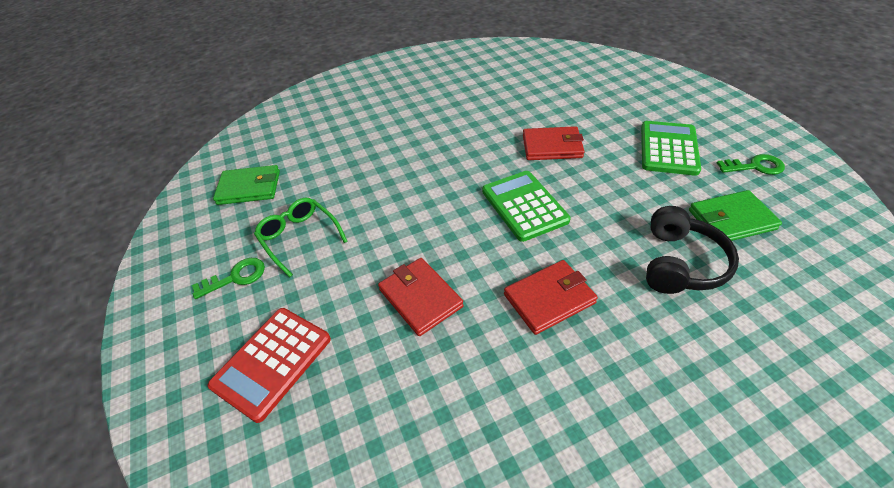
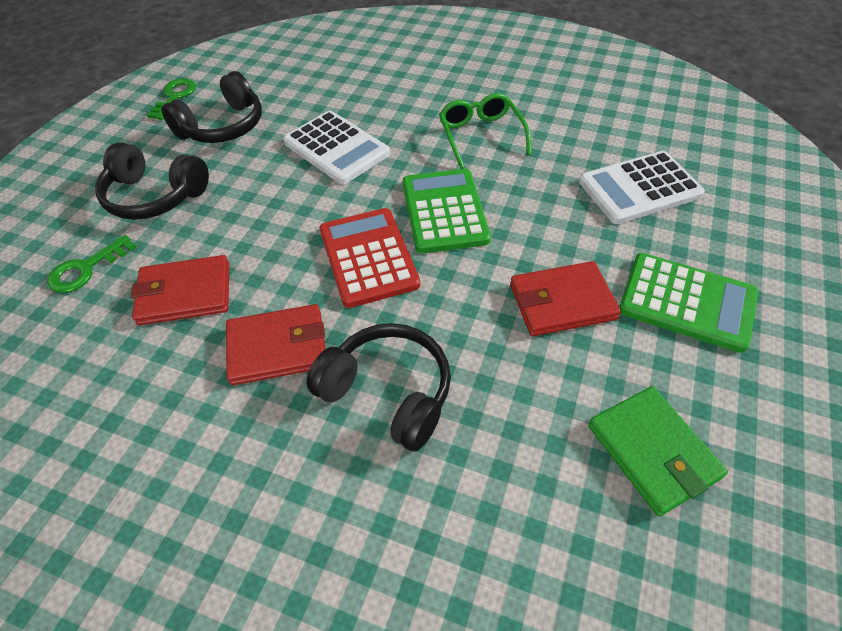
black headphones: 1 -> 3
green wallet: 2 -> 1
white calculator: 0 -> 2

